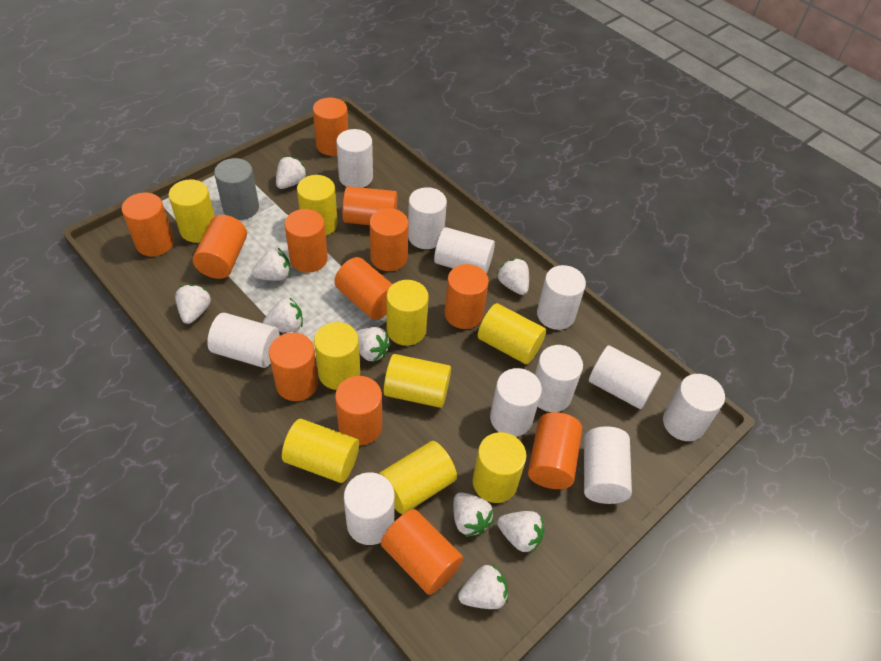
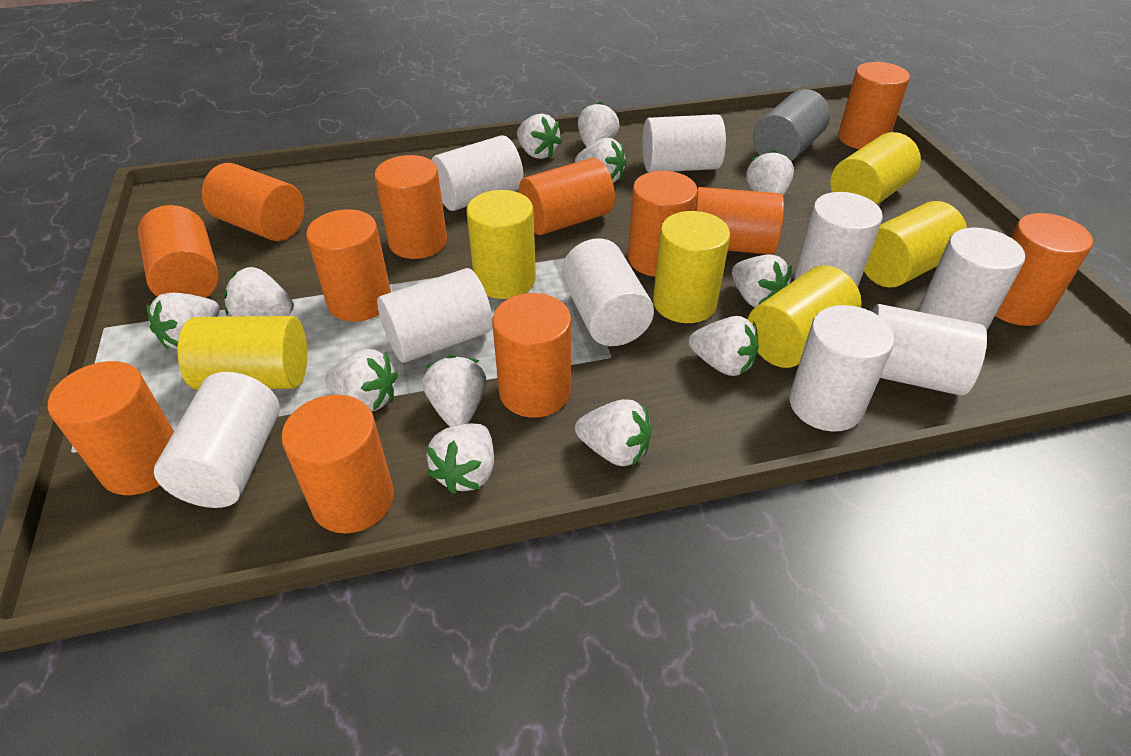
white cylinder: 11 -> 9
white strawberry: 9 -> 12
yellow cylinder: 9 -> 6

